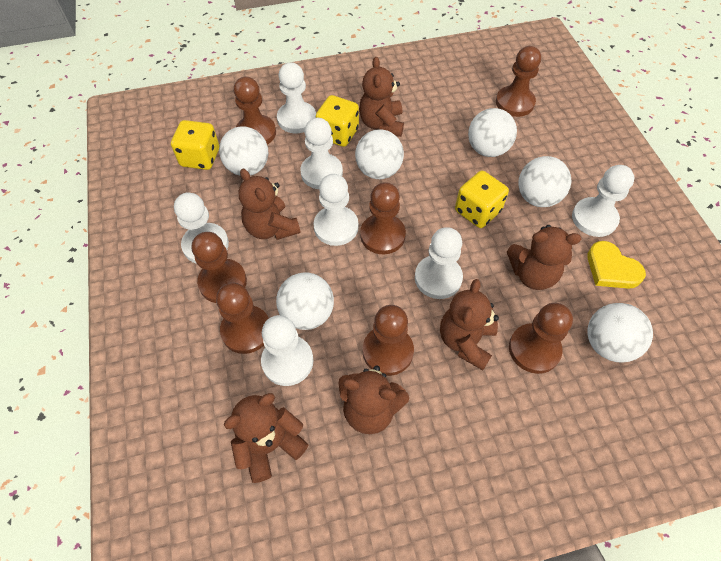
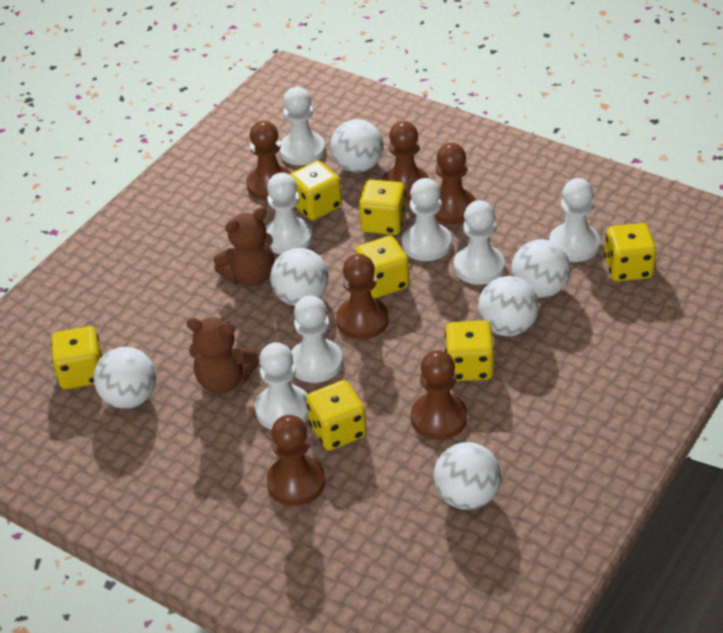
brown pawn: 7 -> 6
brown teddy bear: 6 -> 2
yellow dice: 3 -> 7
yellow heart: 1 -> 0

